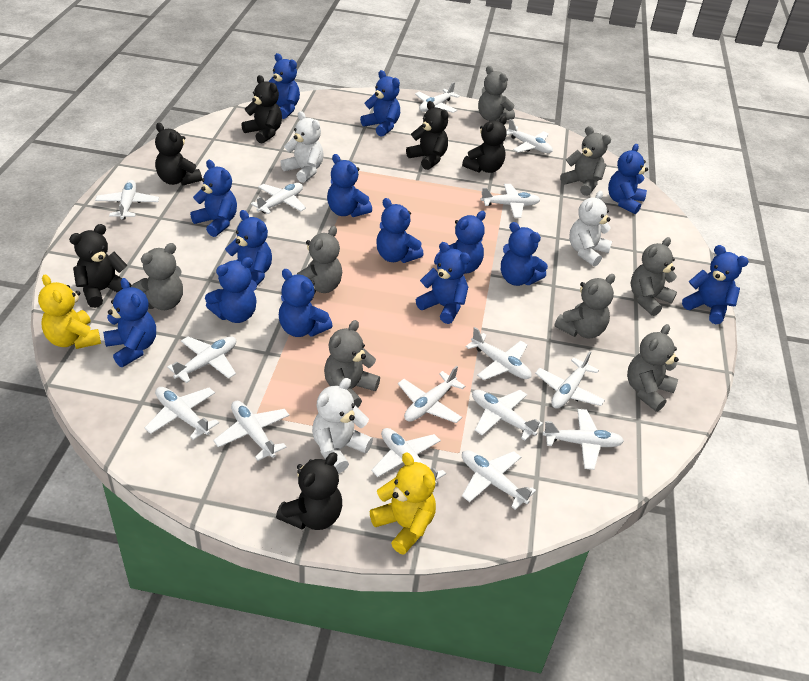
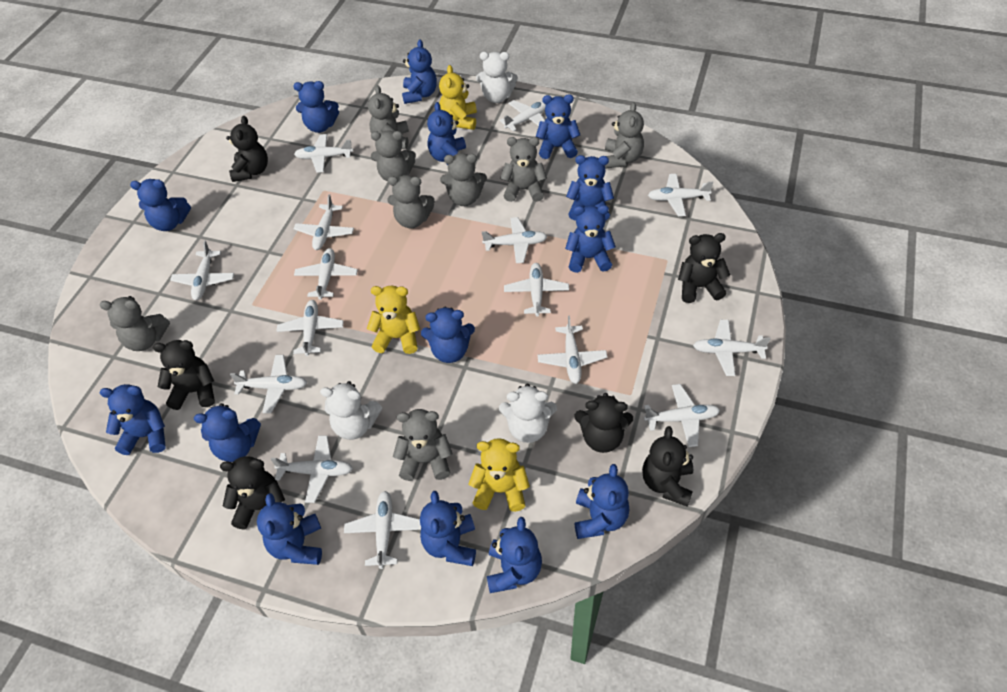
yellow teddy bear: 2 -> 3

